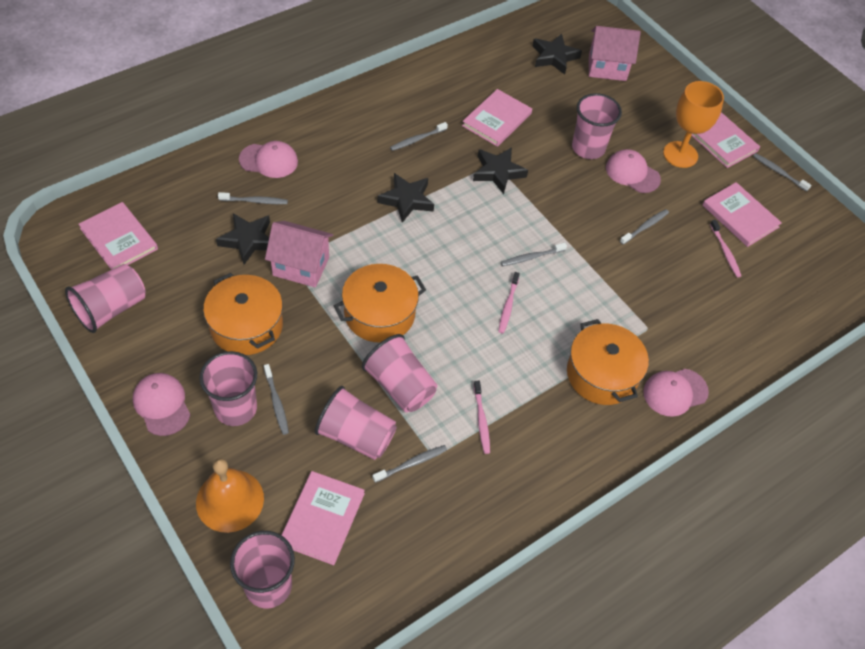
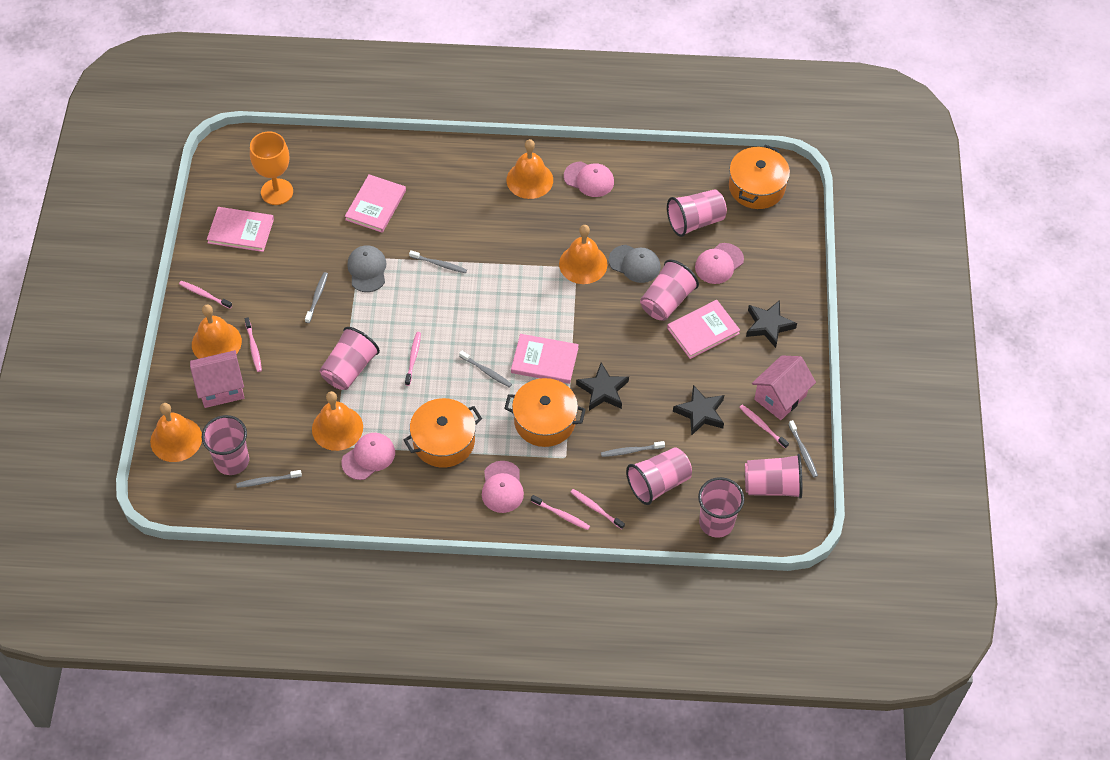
black star: 4 -> 3
grey cap: 0 -> 2
grey toothbrush: 7 -> 6
orange bell: 1 -> 5
pink book: 5 -> 4
pink cup: 6 -> 7
pink toothbrush: 3 -> 6

